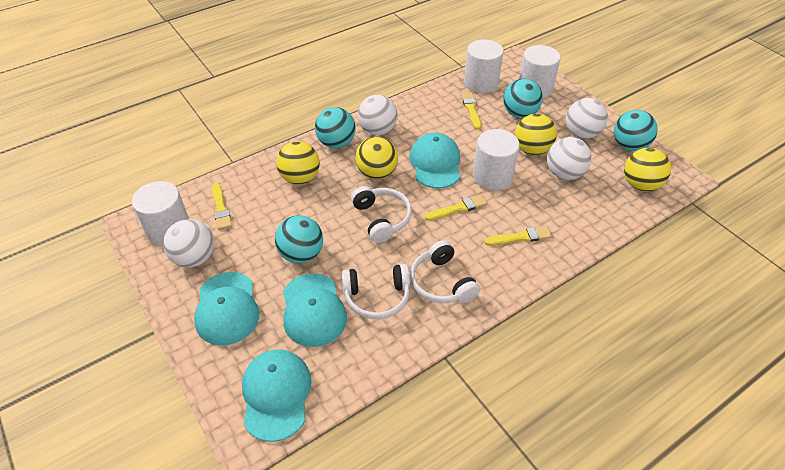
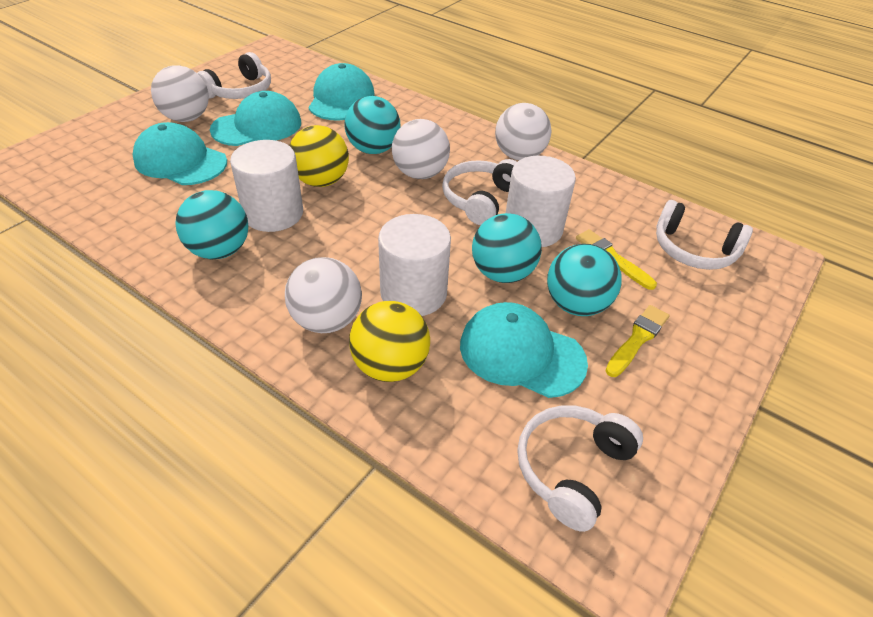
white cylinder: 4 -> 3
white headphones: 3 -> 4
yellow ball: 4 -> 2
yellow brush: 4 -> 2

